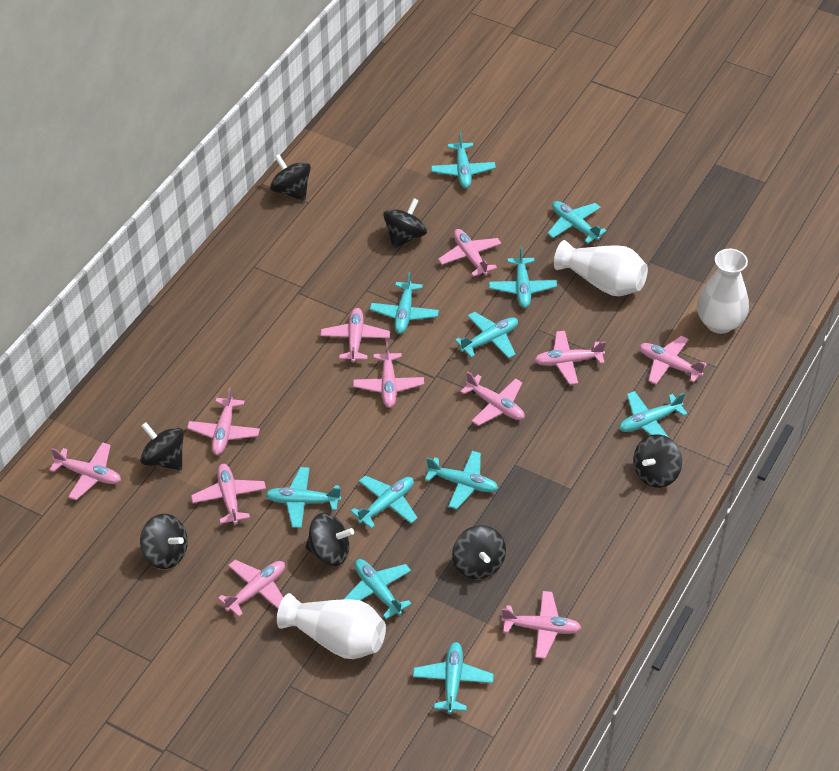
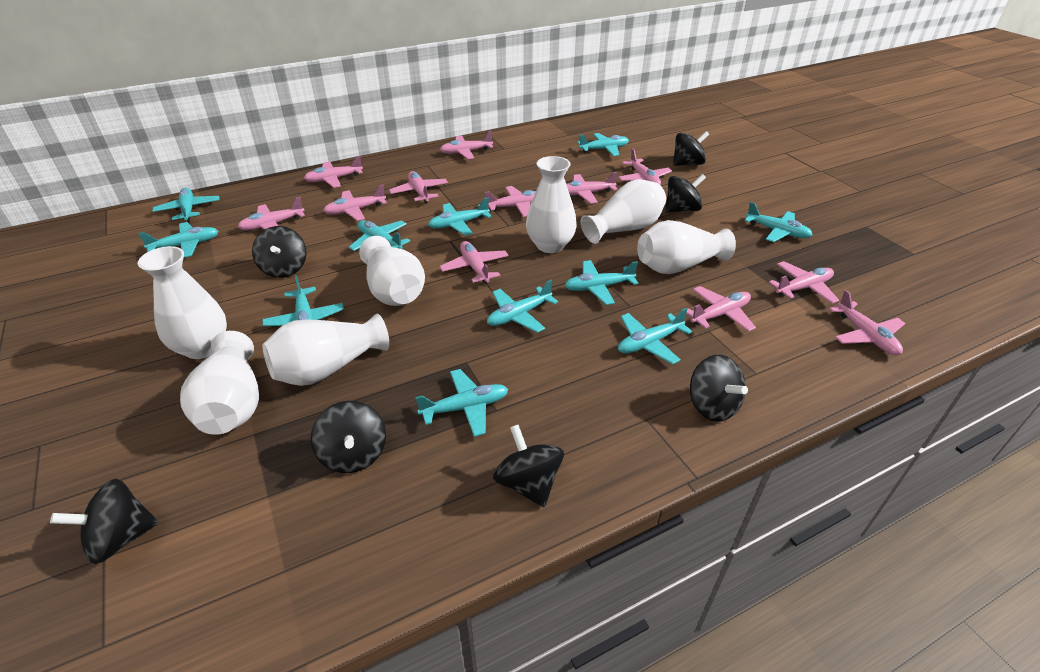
pink plane: 11 -> 12
white vase: 3 -> 7

